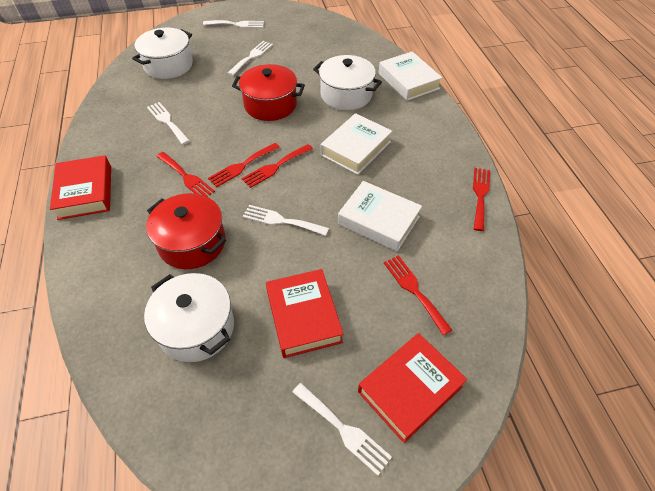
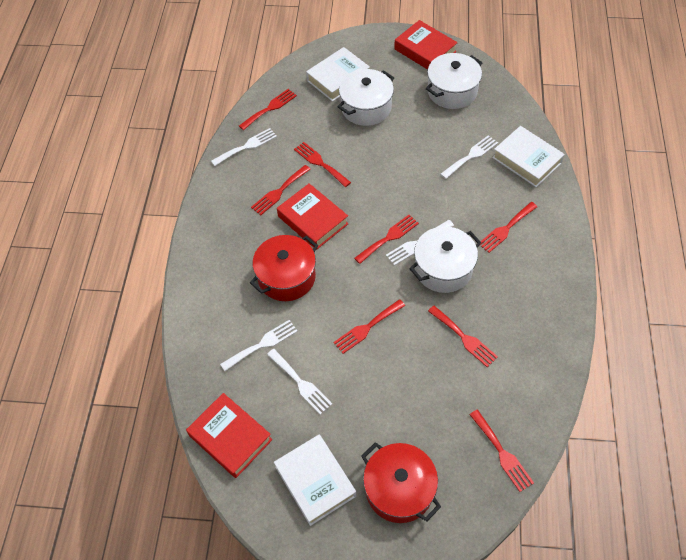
red fork: 5 -> 8

